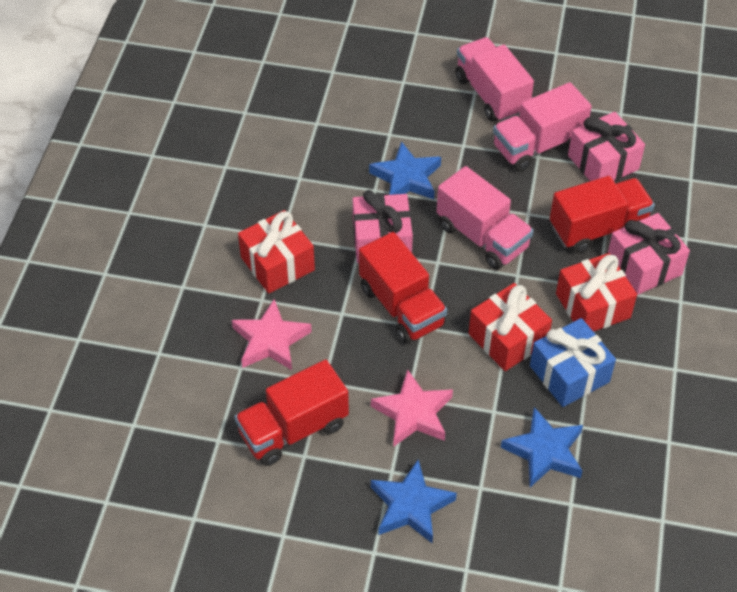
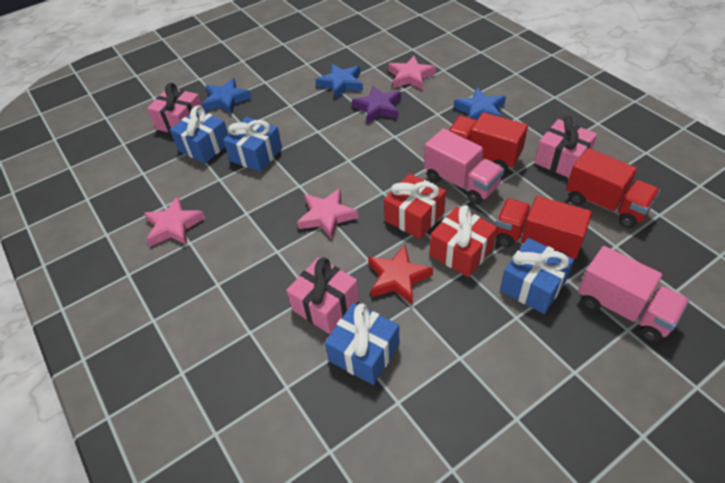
blue gift: 1 -> 4
pink star: 2 -> 3
pink truck: 3 -> 2
purple star: 0 -> 1
red gift: 3 -> 2
red star: 0 -> 1

